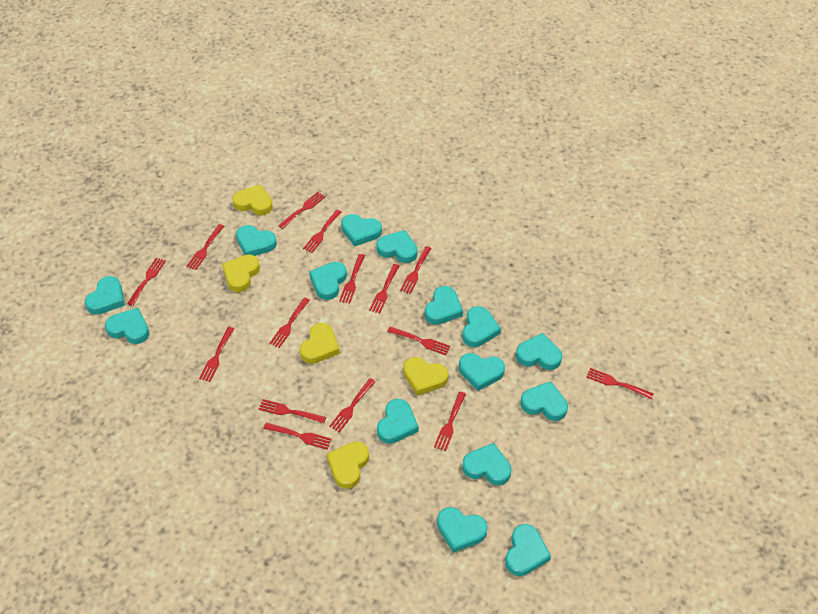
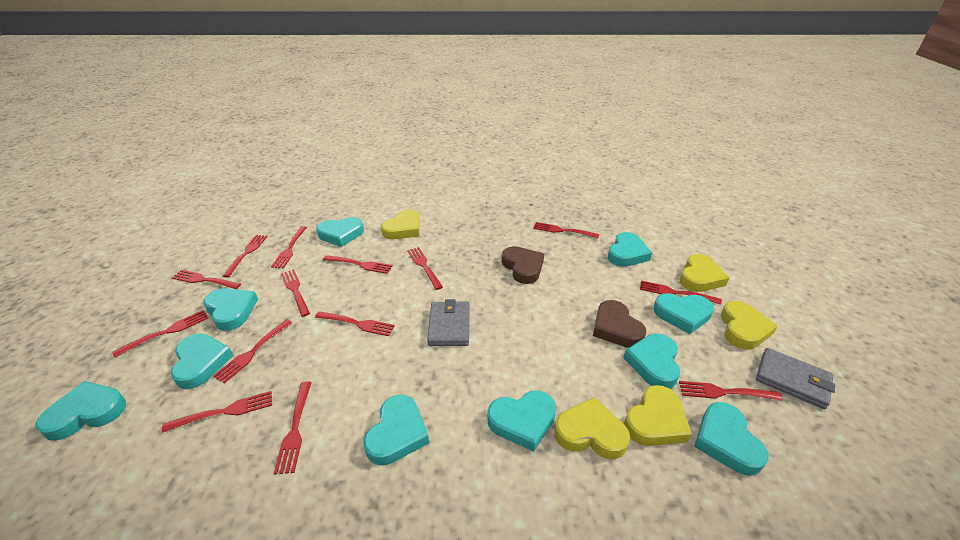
brown heart: 0 -> 2
grey wallet: 0 -> 2
red fork: 15 -> 14
turquoise heart: 15 -> 10

